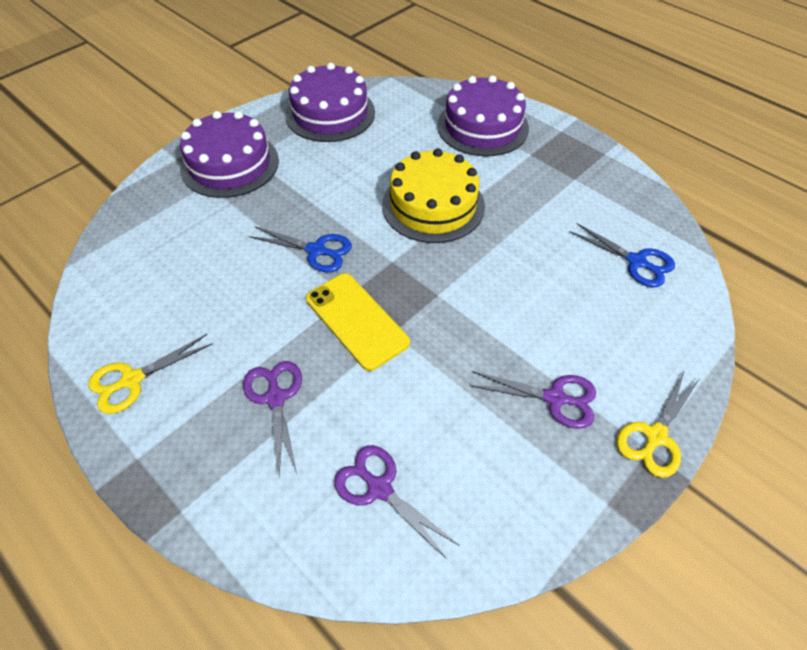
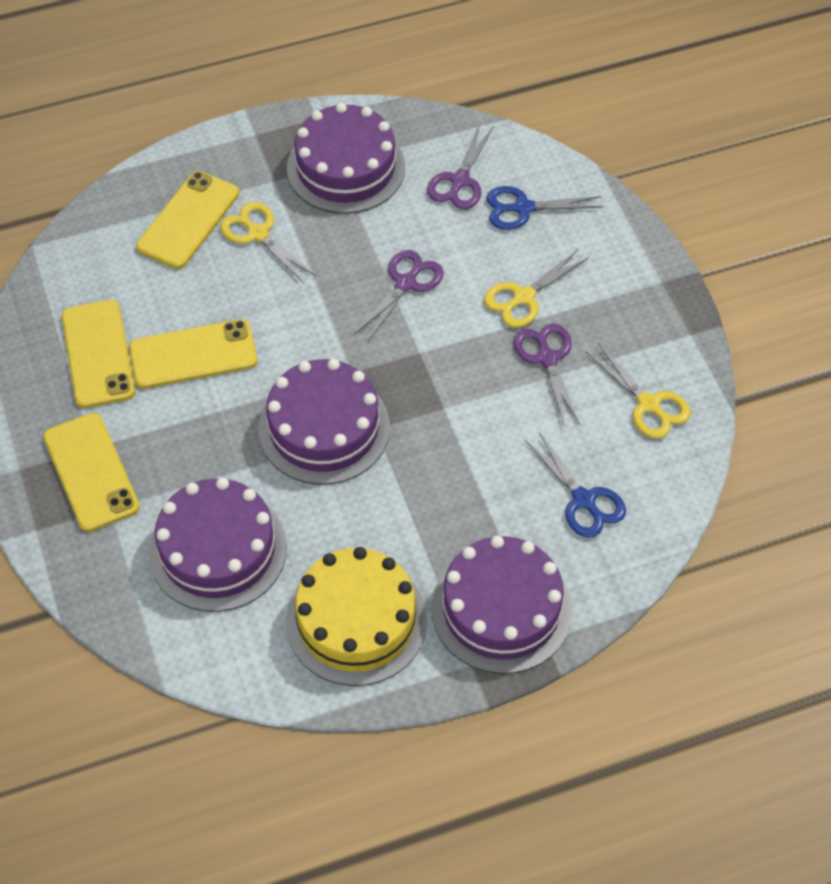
purple cake: 3 -> 4
yellow phone: 1 -> 4
yellow scissors: 2 -> 3

